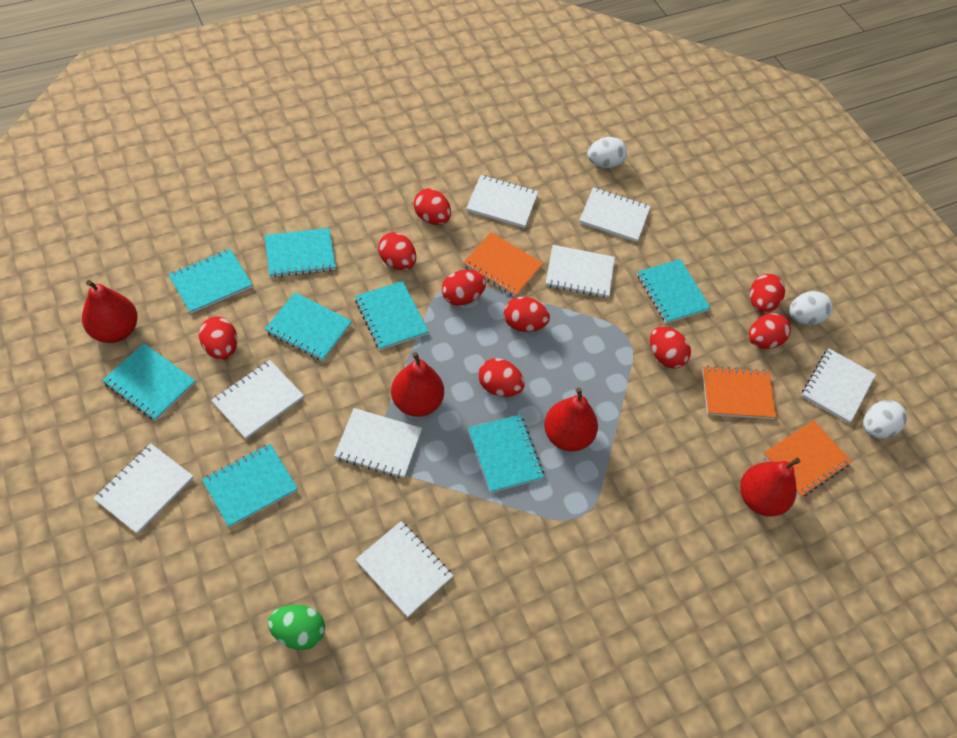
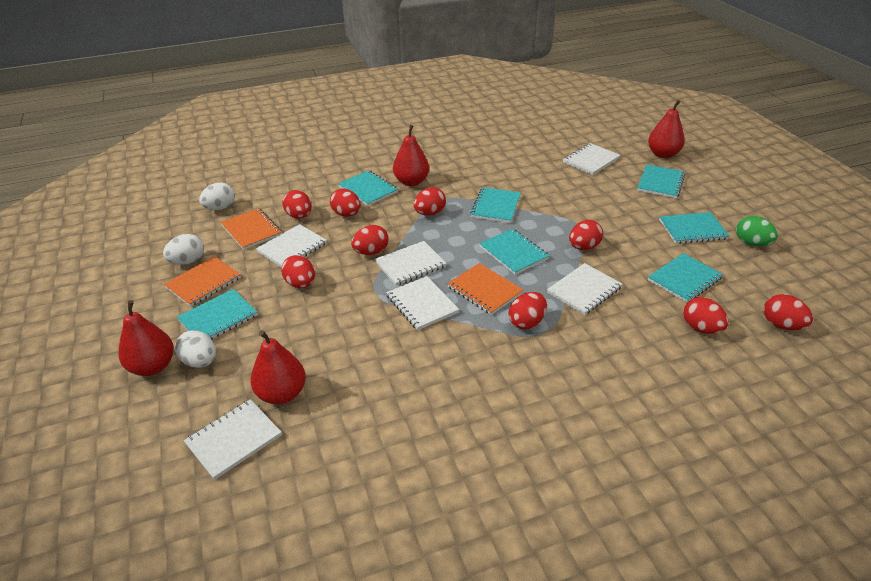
turquoise notebook: 8 -> 7
white notebook: 8 -> 6

